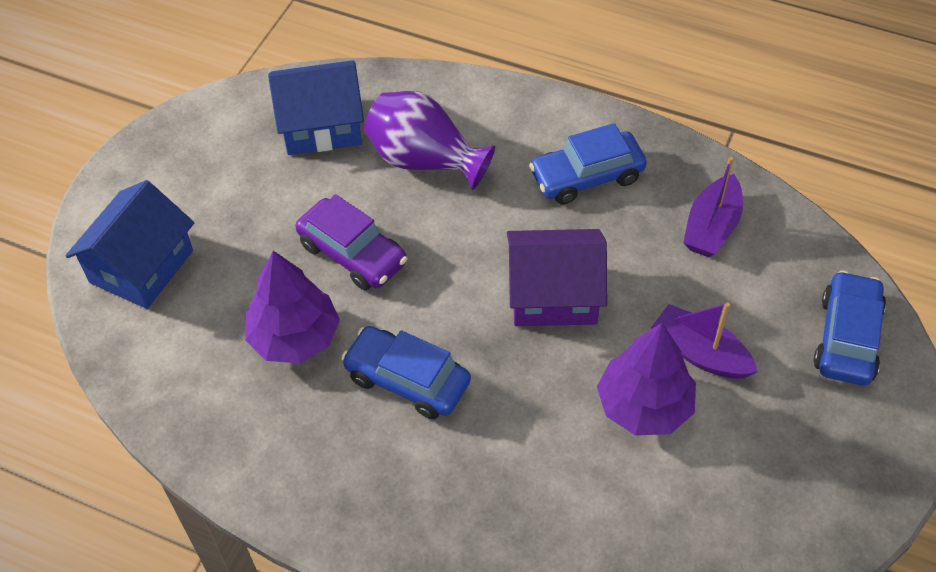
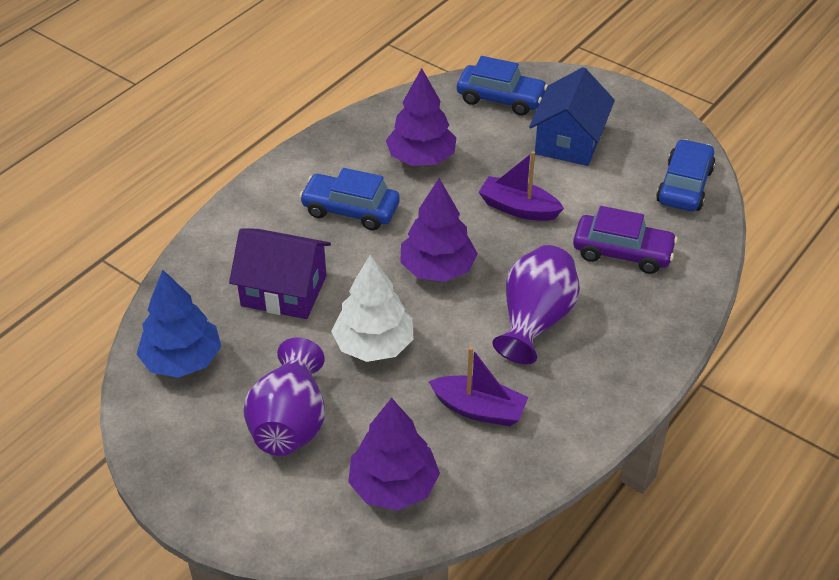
blue house: 2 -> 1
blue tree: 0 -> 1
purple tree: 2 -> 3
purple vase: 1 -> 2
white tree: 0 -> 1

